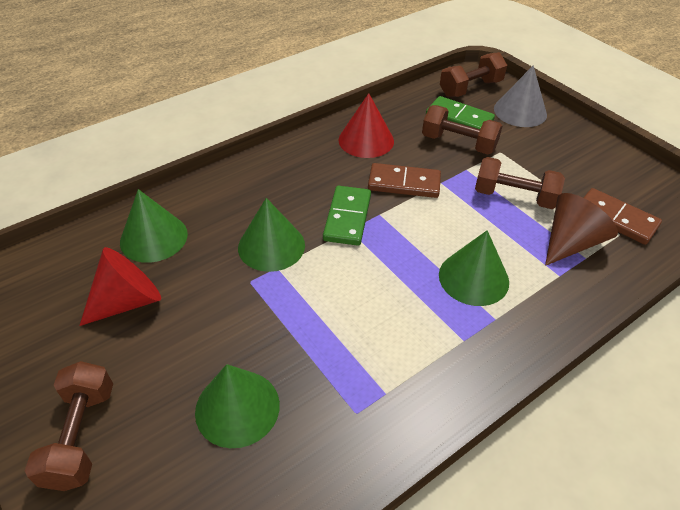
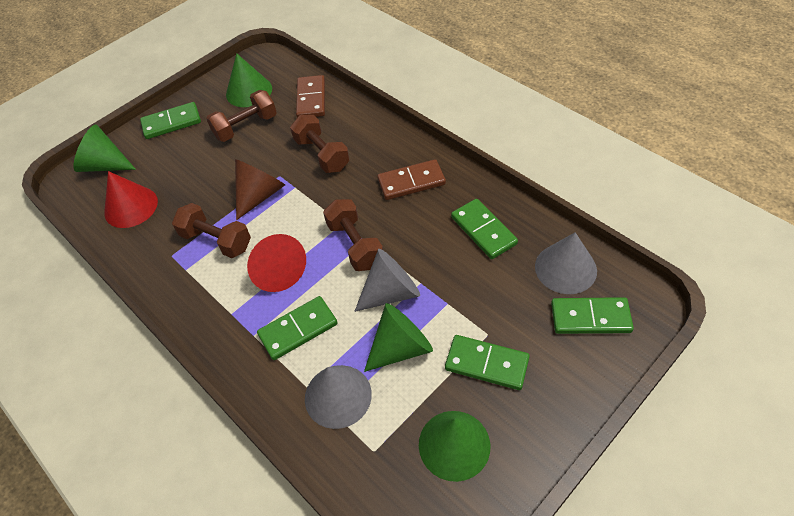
green domino: 2 -> 5
grey cone: 1 -> 3

